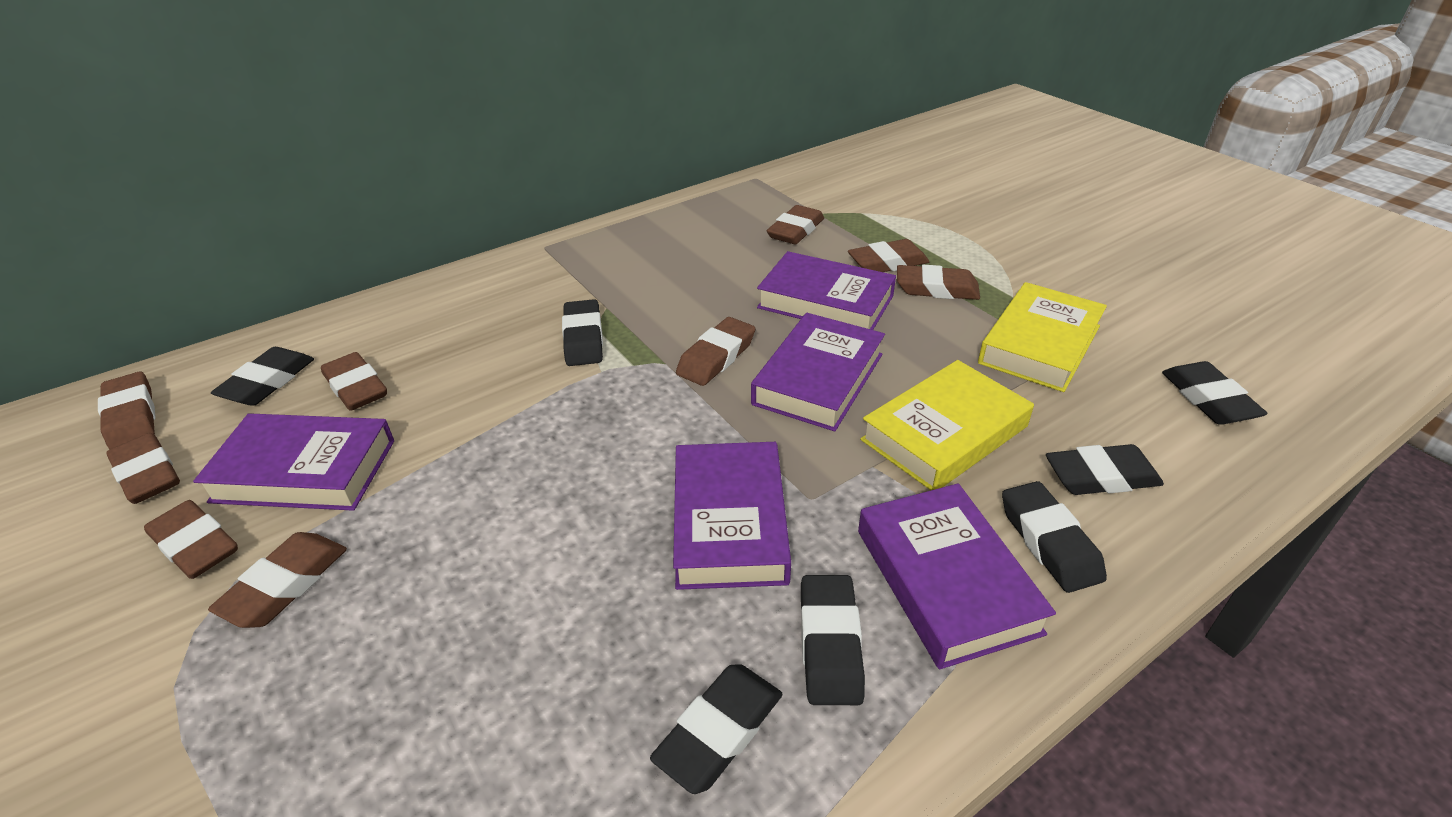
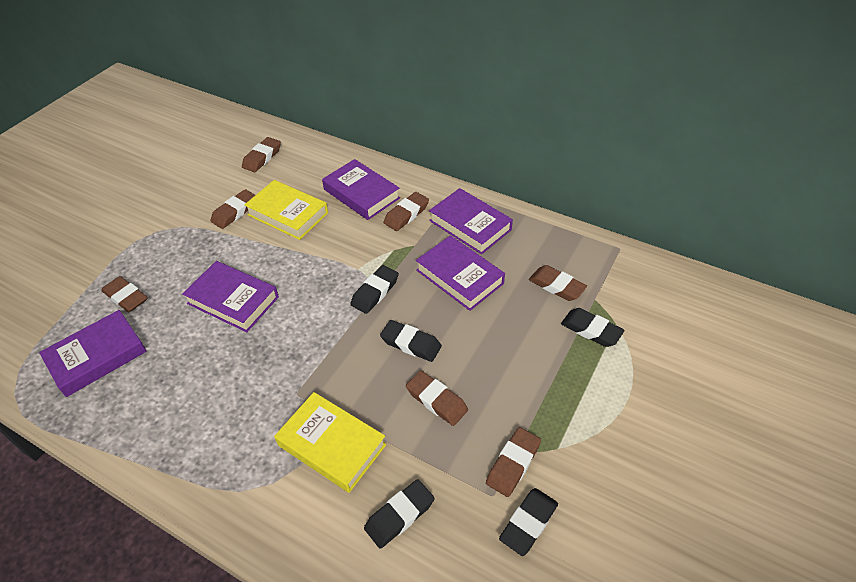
black eraser: 7 -> 5
brown eraser: 9 -> 7

